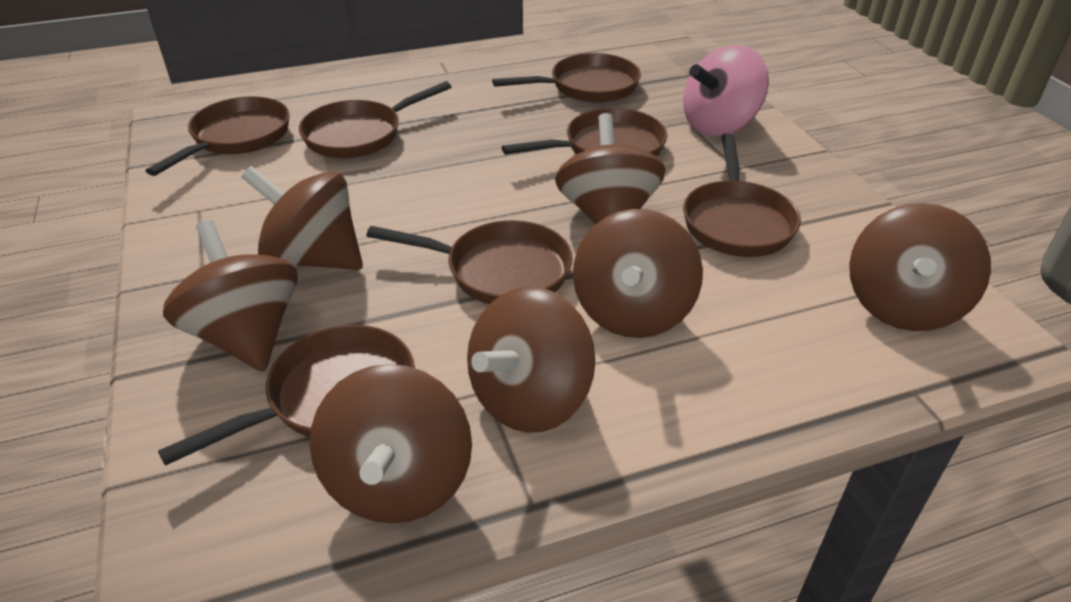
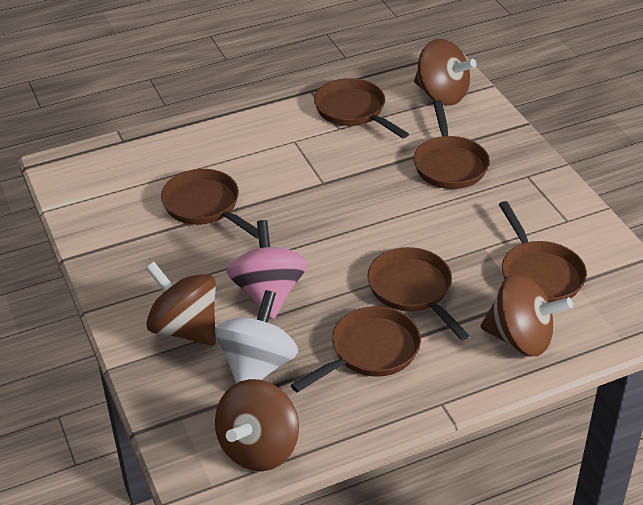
brown pan: 7 -> 6
brown spinning top: 7 -> 4
white spinning top: 0 -> 1

